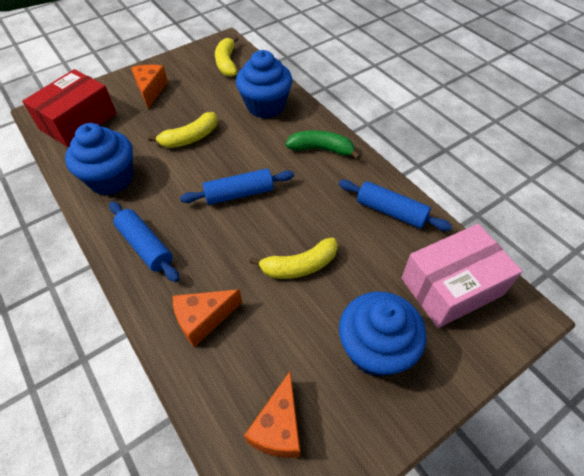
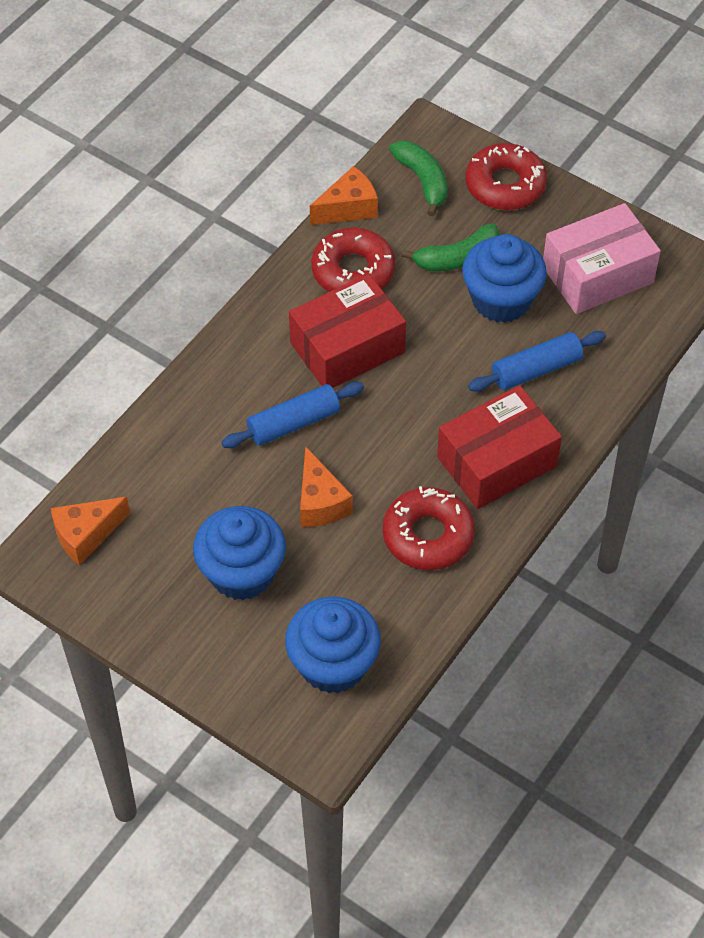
blue rolling pin: 3 -> 2
green banana: 1 -> 2
red box: 1 -> 2
red donut: 0 -> 3
yellow banana: 3 -> 0

